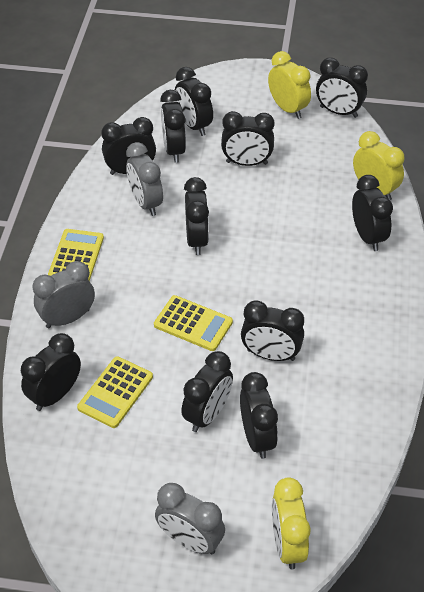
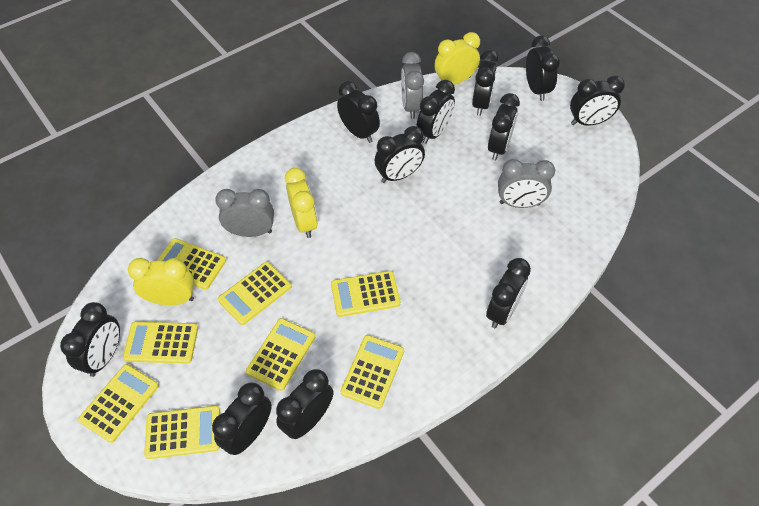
yellow calculator: 3 -> 8

